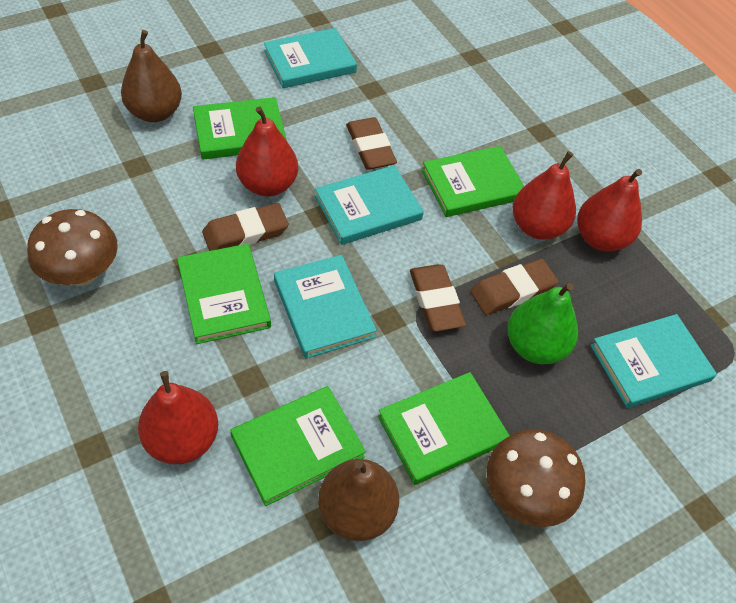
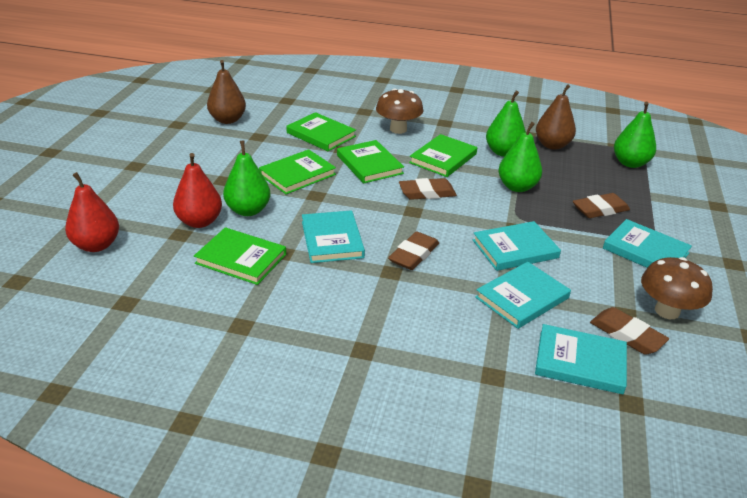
green pear: 1 -> 4
red pear: 4 -> 2
turquoise book: 4 -> 5

